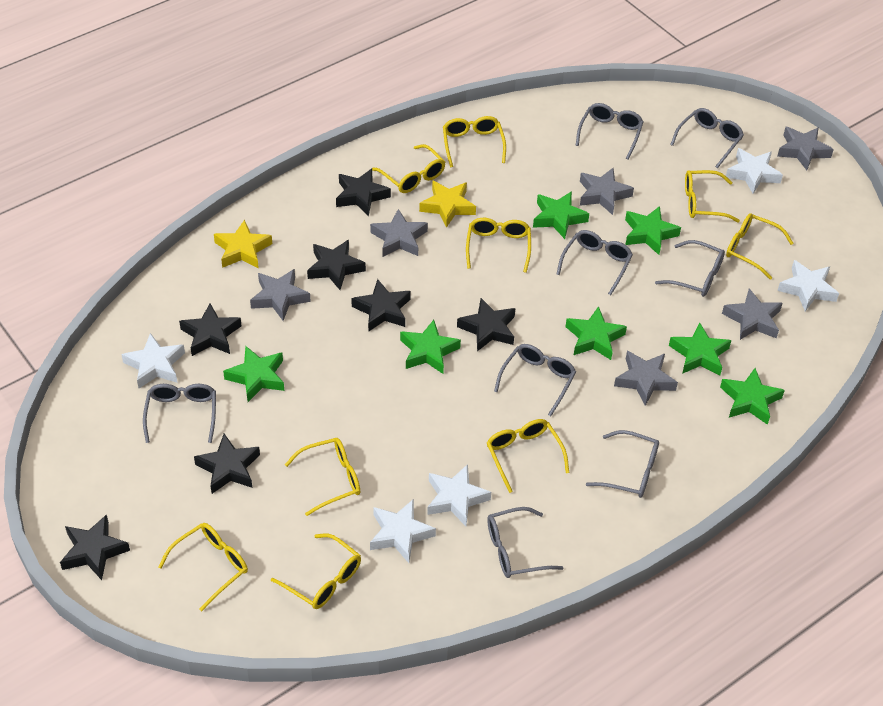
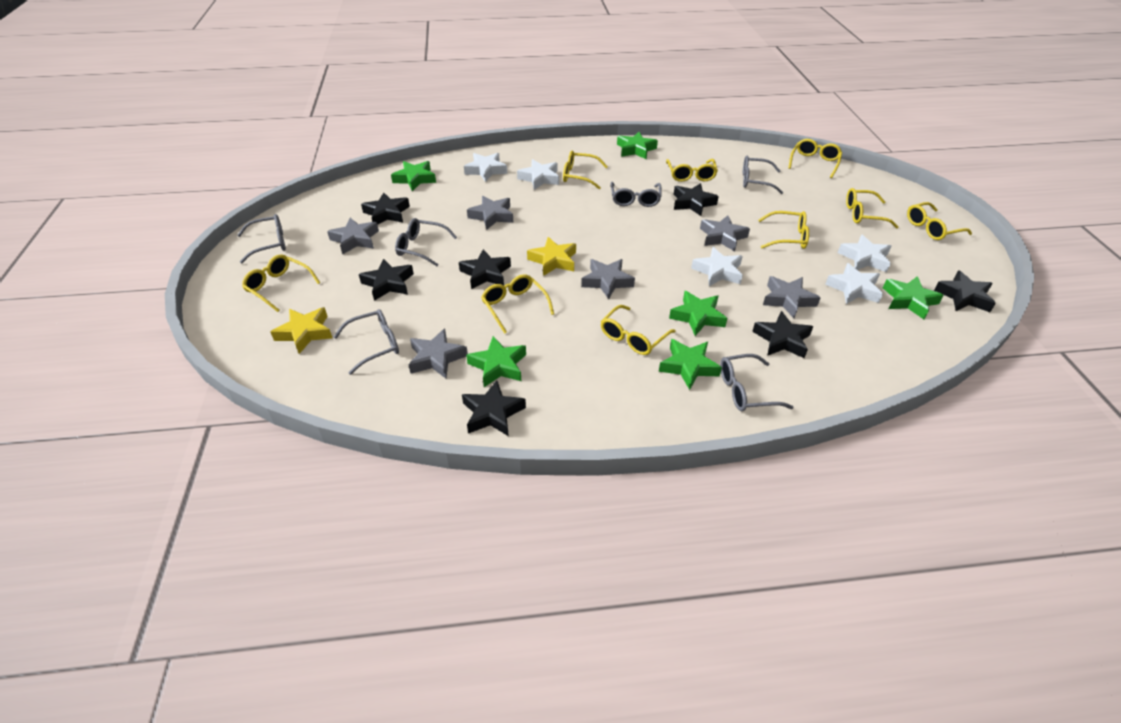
green star: 7 -> 6
grey glasses: 8 -> 6

